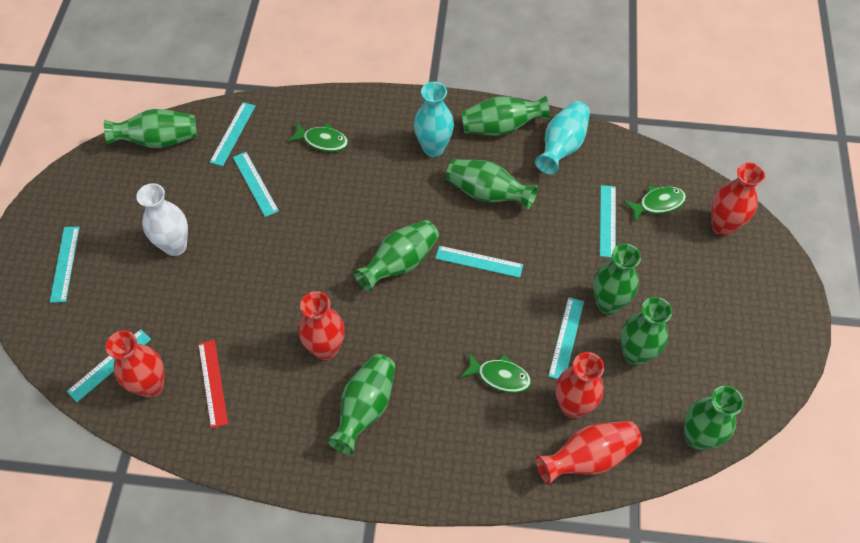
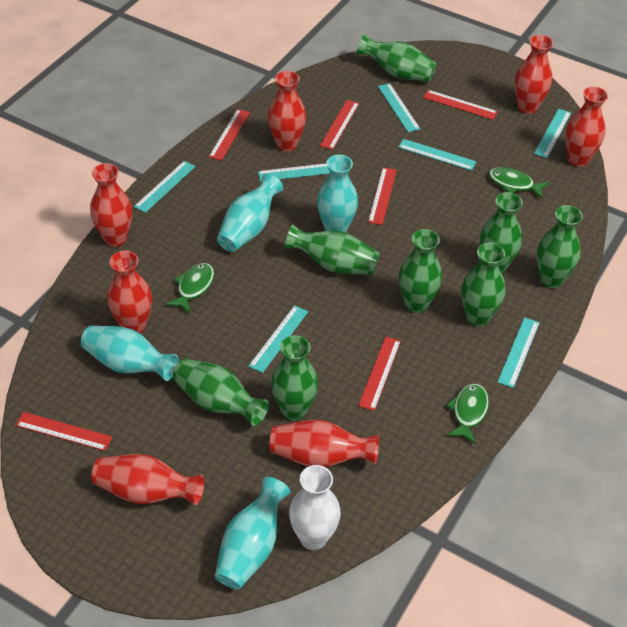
red ruler: 1 -> 6
red vase: 5 -> 7
turquoise vase: 2 -> 4

